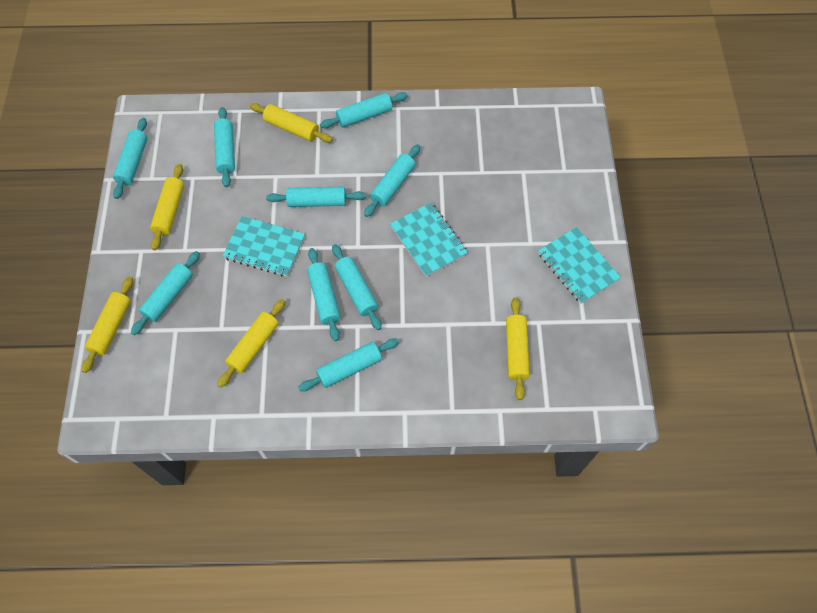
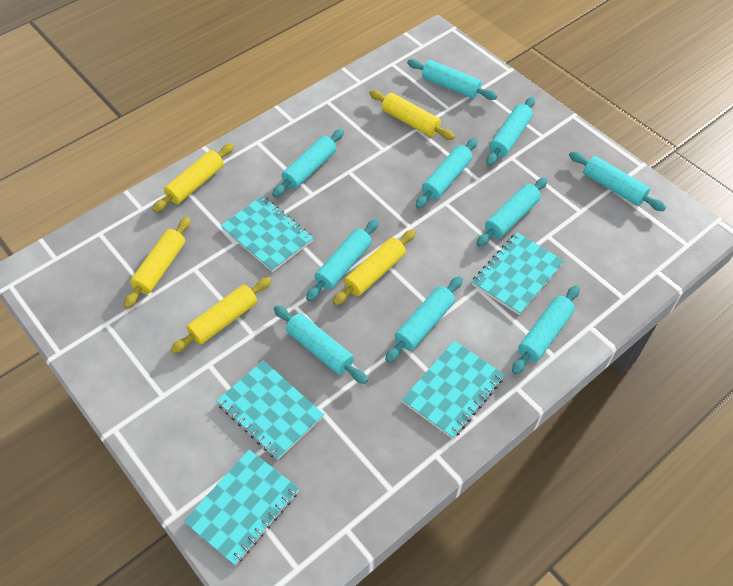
turquoise notebook: 3 -> 5
turquoise rolling pin: 9 -> 10

